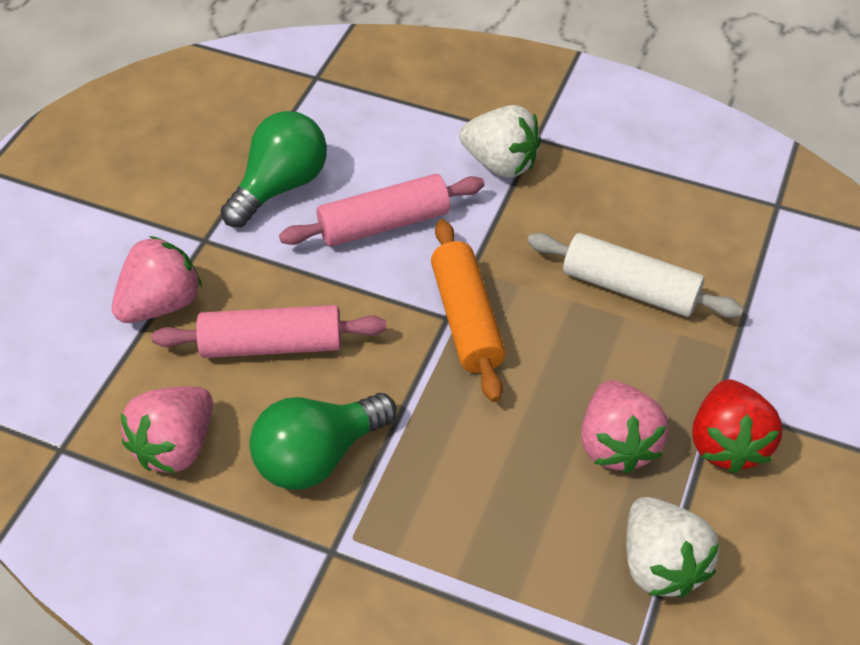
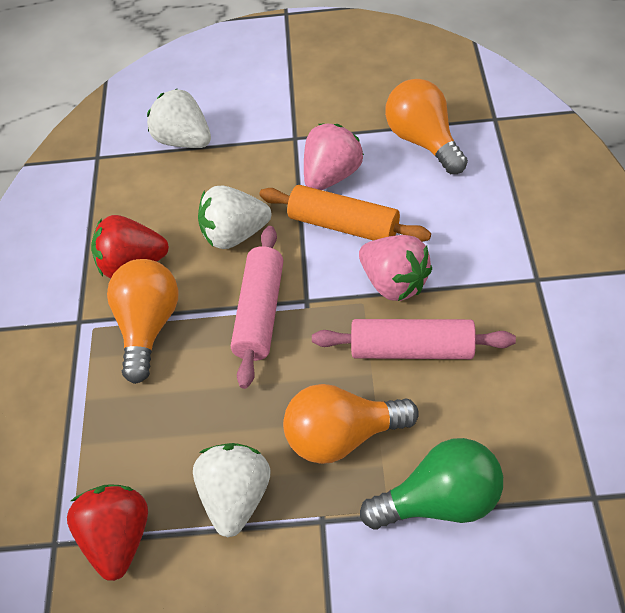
green light bulb: 2 -> 1
orange light bulb: 0 -> 3
pink strawberry: 3 -> 2
red strawberry: 1 -> 2
white rolling pin: 1 -> 0
white strawberry: 2 -> 3

